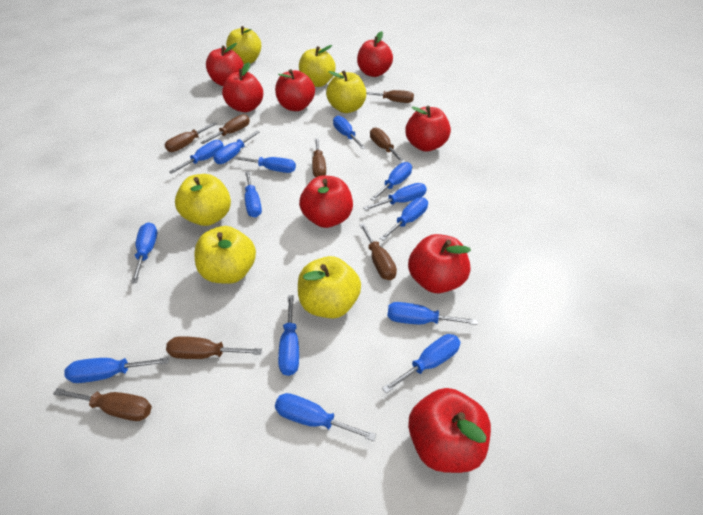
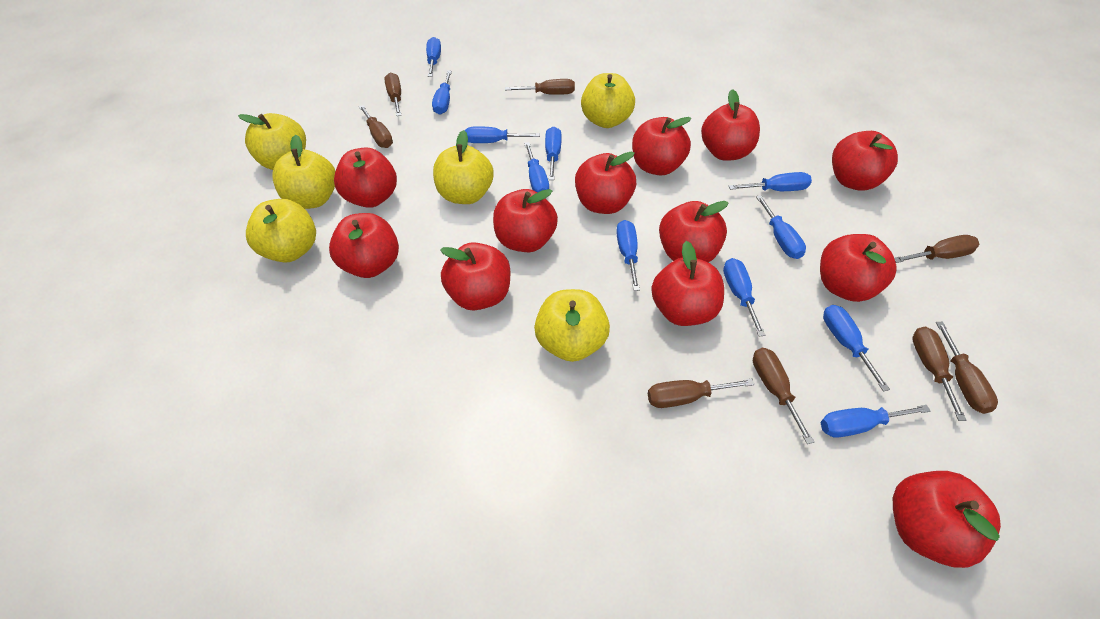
blue screwdriver: 14 -> 11
red apple: 8 -> 12

